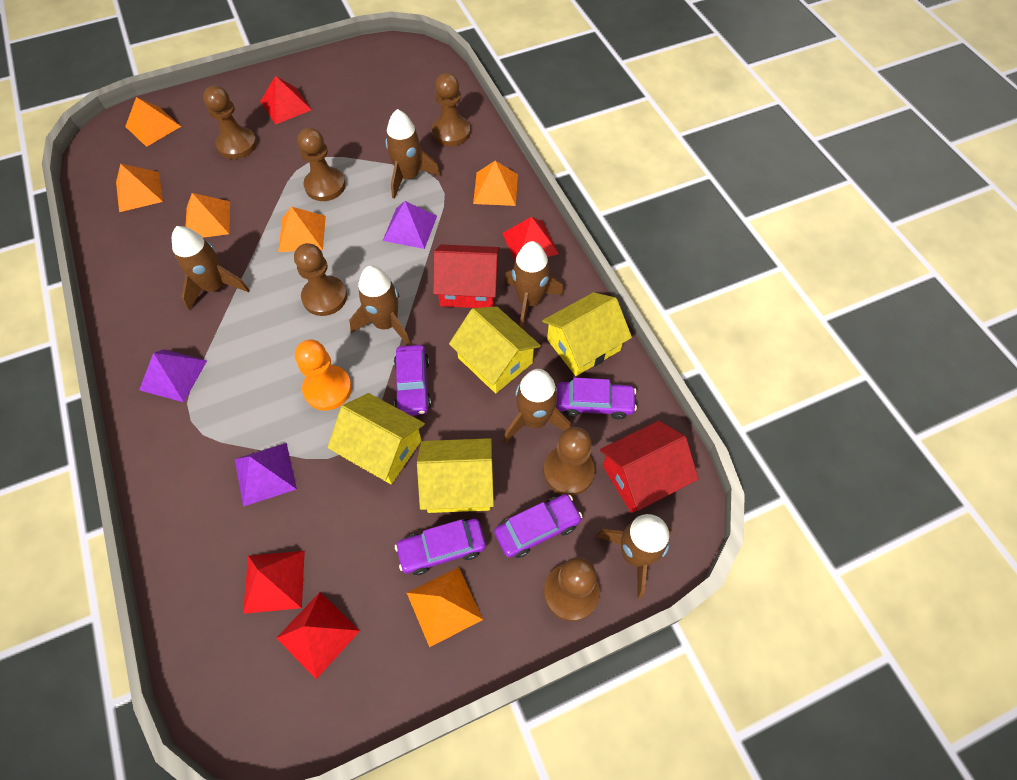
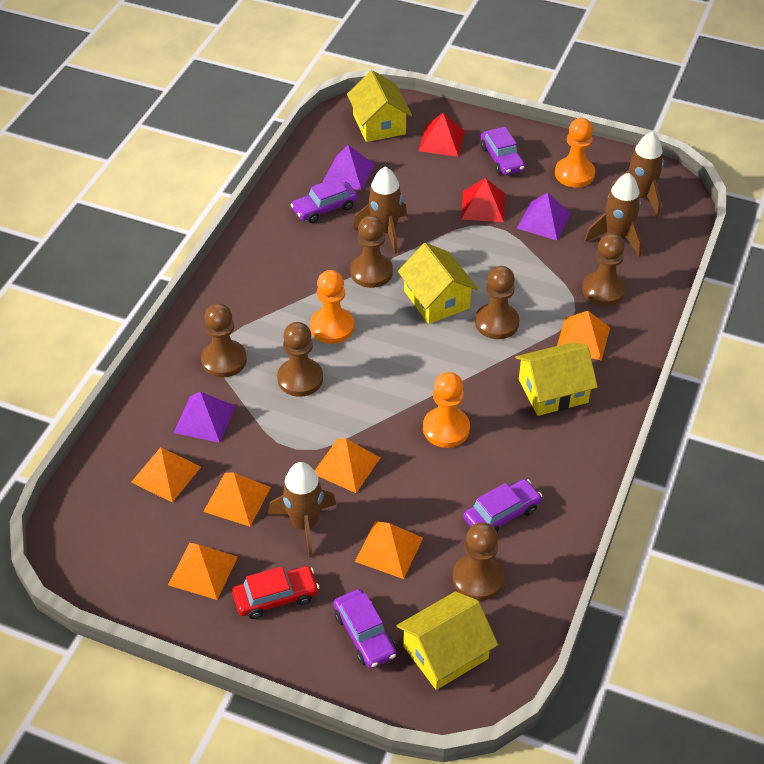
brown rocket: 6 -> 4
orange pawn: 1 -> 3
red car: 0 -> 1
red house: 2 -> 0
red pyramid: 4 -> 2

